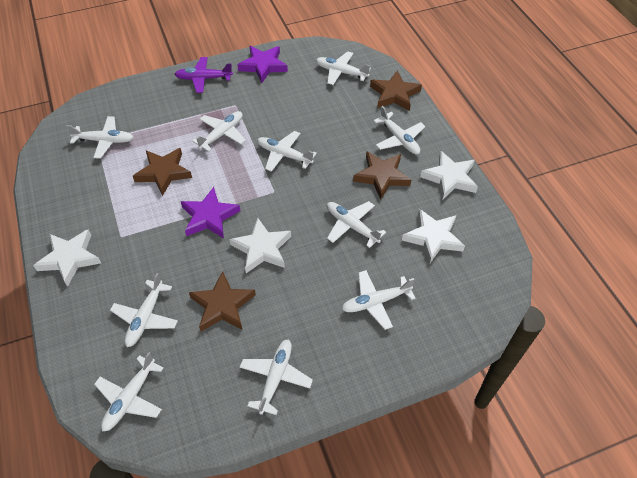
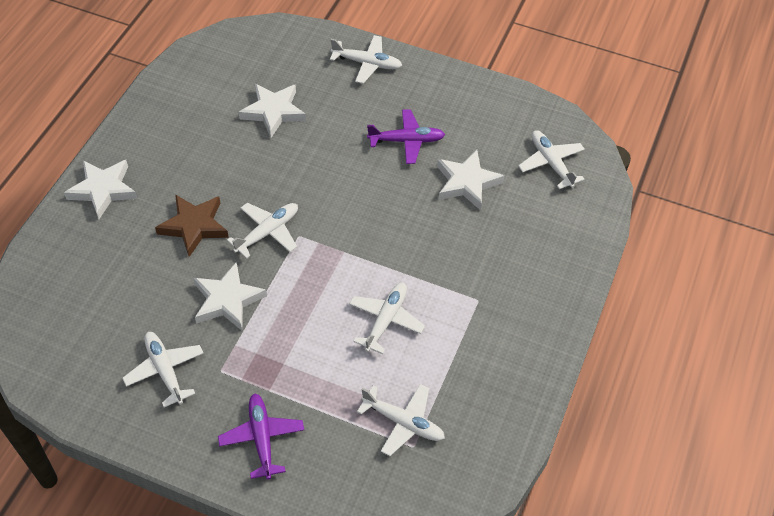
brown star: 4 -> 1
purple plane: 1 -> 2
purple star: 2 -> 0
white plane: 10 -> 6

